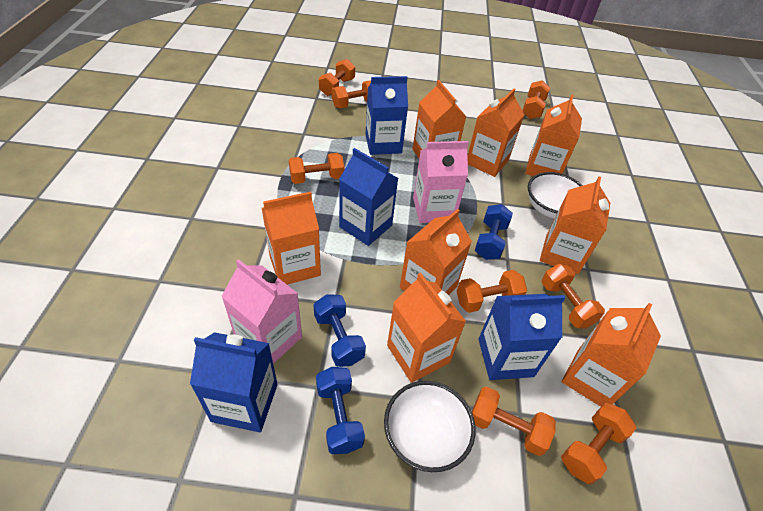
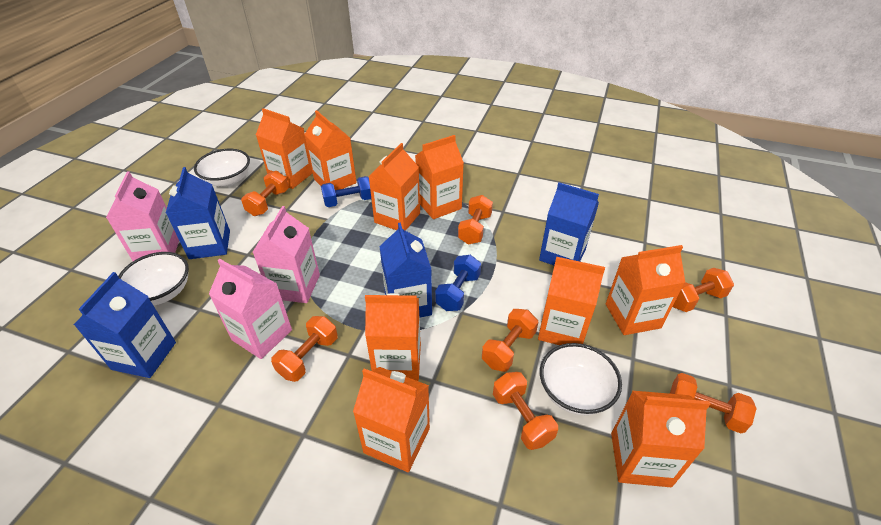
blue dumbbell: 3 -> 2
orange carton: 8 -> 9
orange dumbbell: 8 -> 7
pink carton: 2 -> 3
white bowl: 2 -> 3

